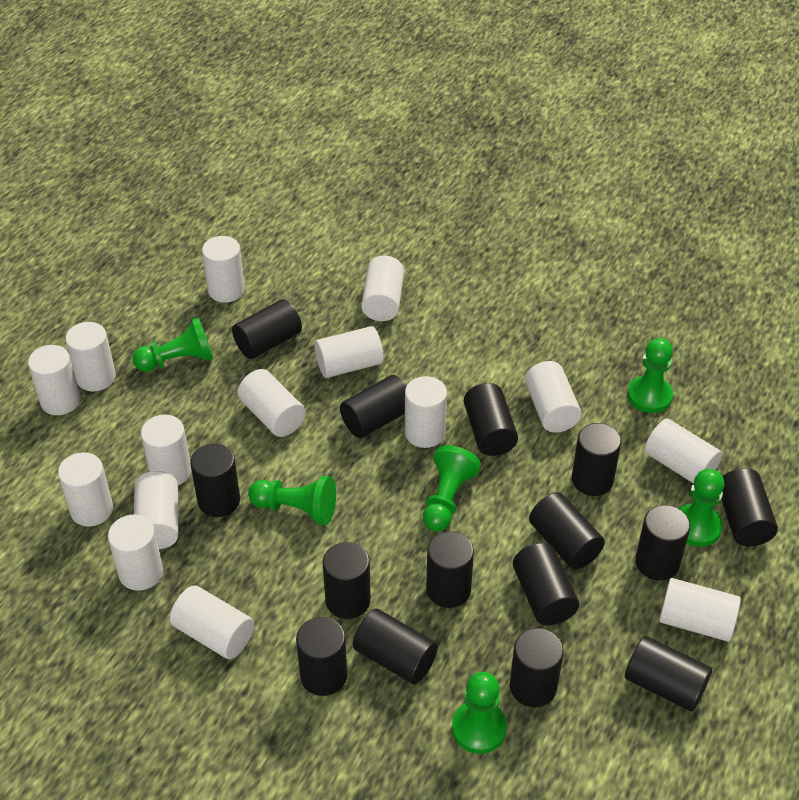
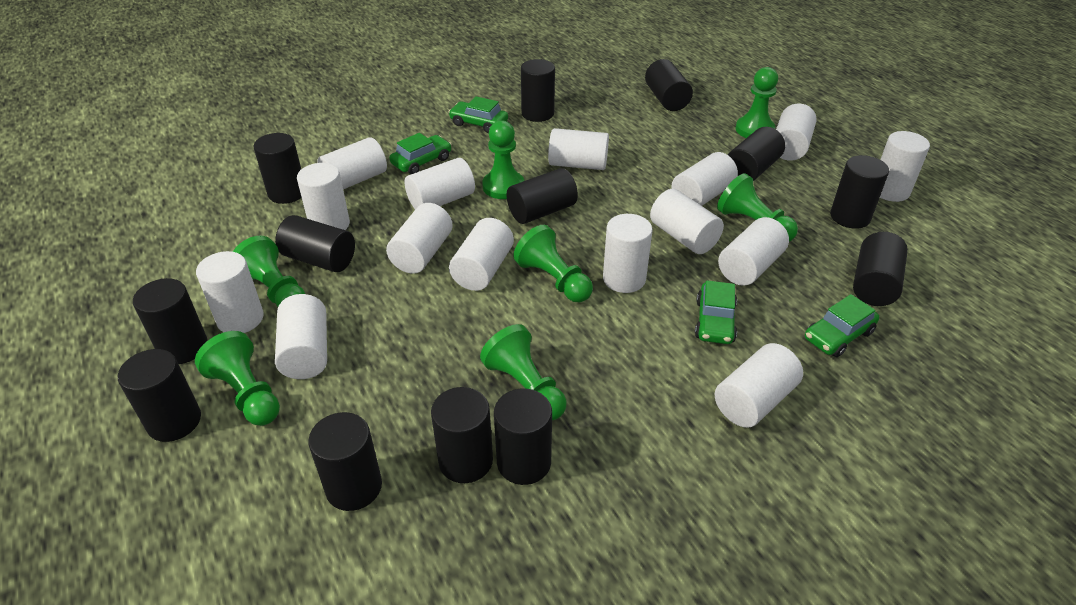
black cylinder: 15 -> 13
green car: 0 -> 4
green pawn: 6 -> 7

